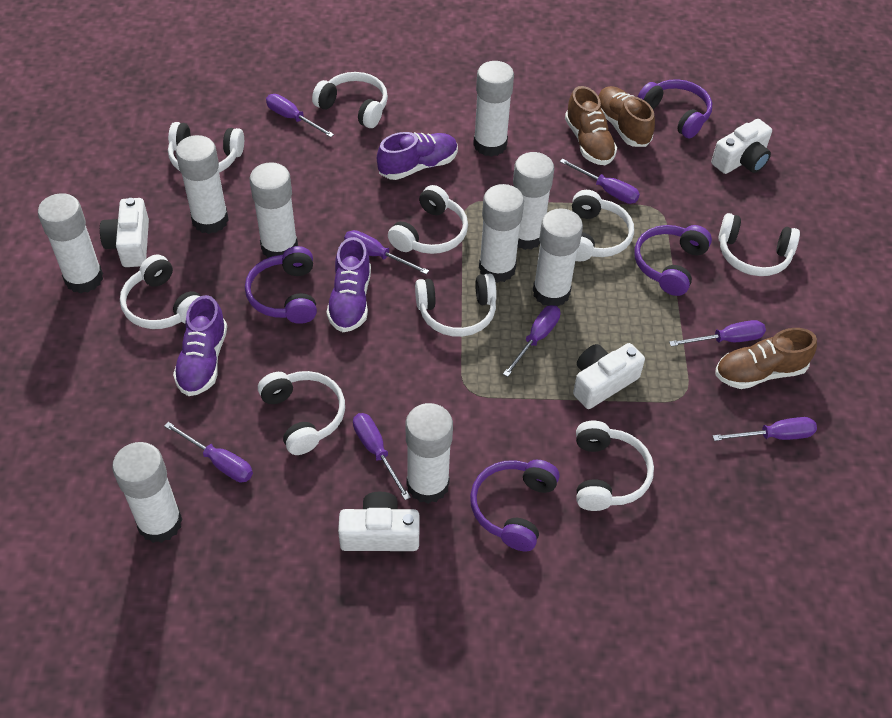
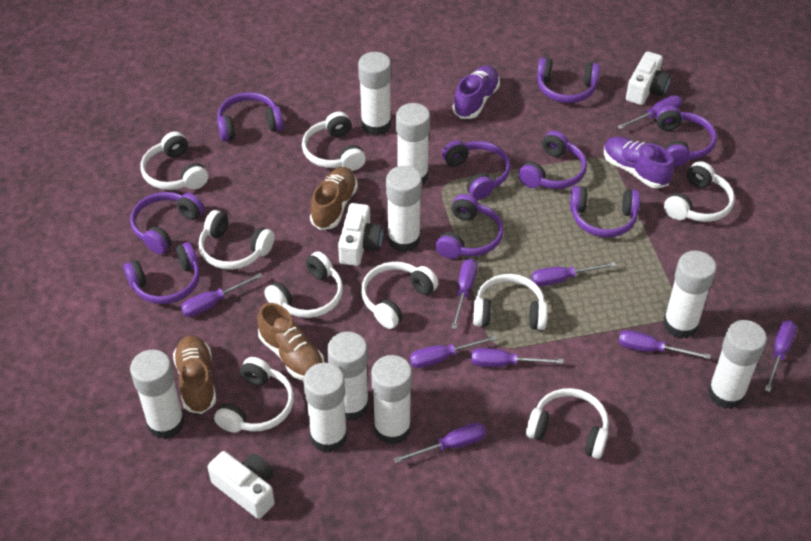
purple headphones: 4 -> 9
purple screwdriver: 8 -> 9
purple shoe: 3 -> 2
white camera: 4 -> 3

